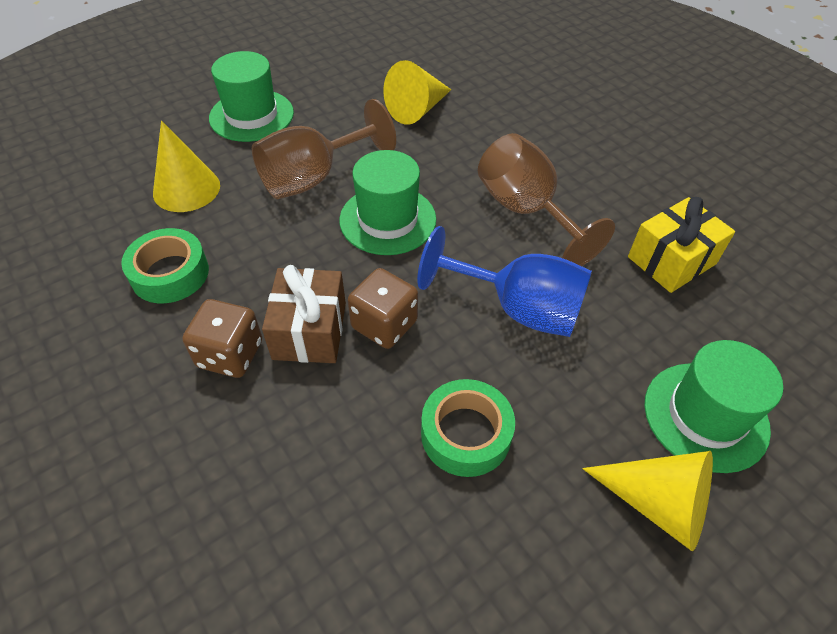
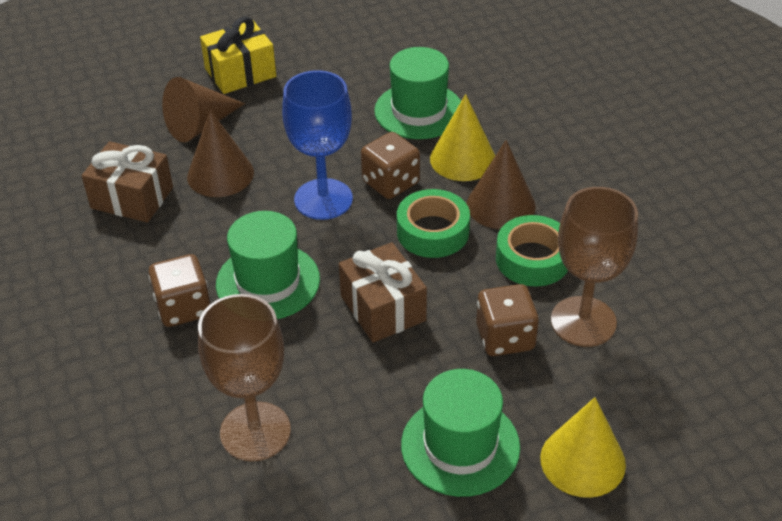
brown cone: 0 -> 3
brown dice: 2 -> 3
brown gift: 1 -> 2
yellow cone: 3 -> 2

